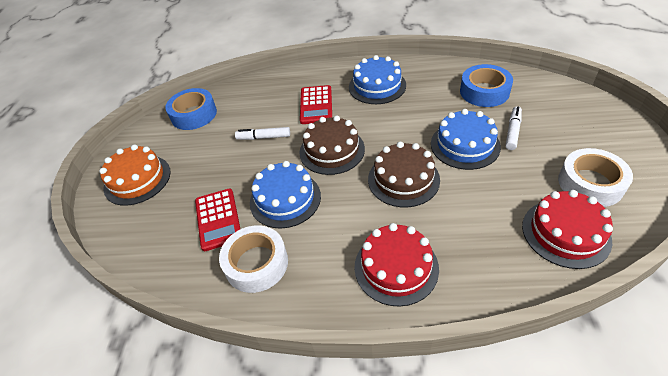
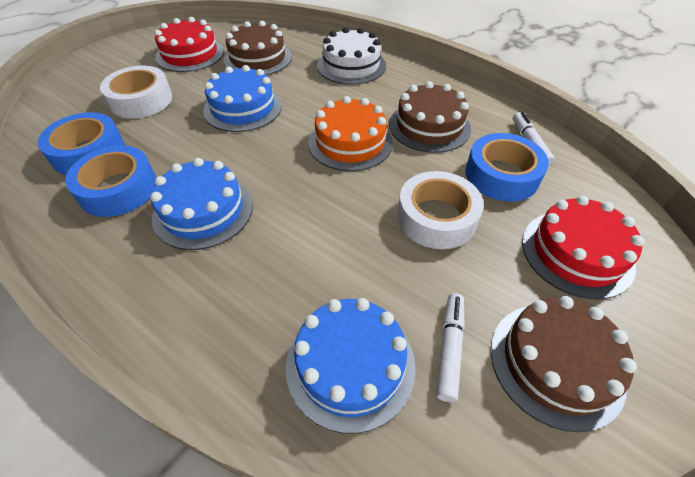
blue tape: 2 -> 3
brown cake: 2 -> 3
red calculator: 2 -> 0
white cake: 0 -> 1

